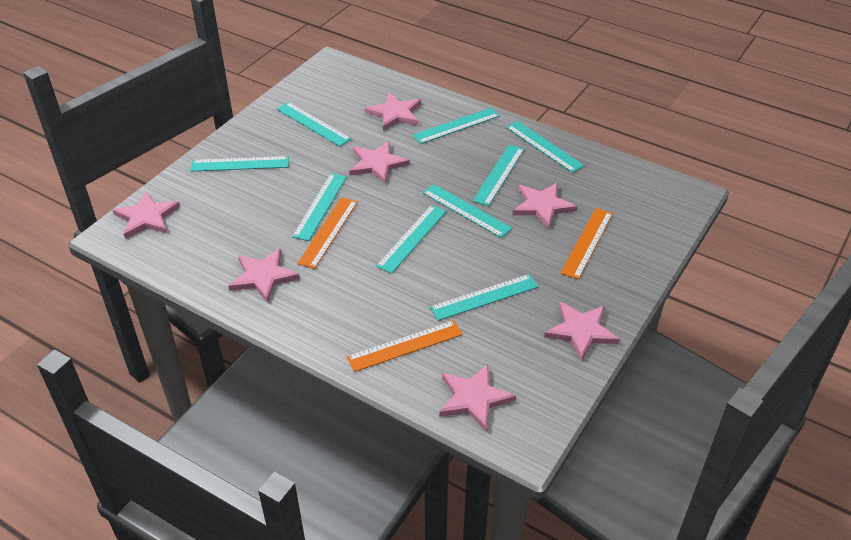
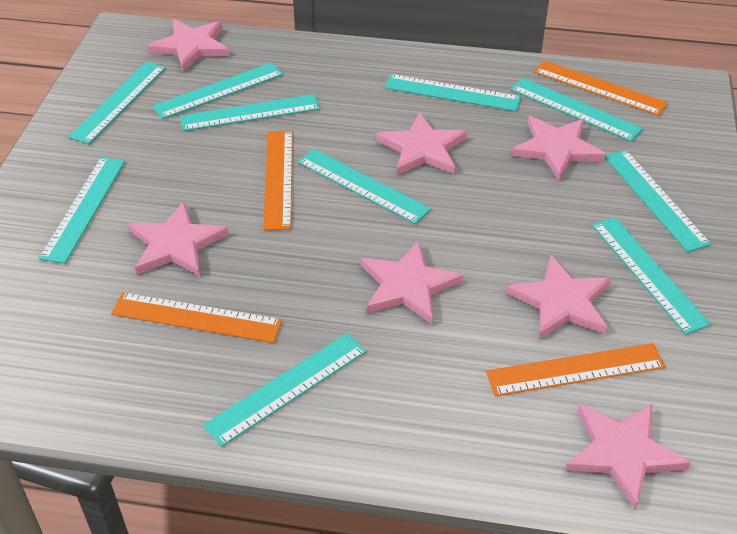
orange ruler: 3 -> 4
turquoise ruler: 9 -> 10

